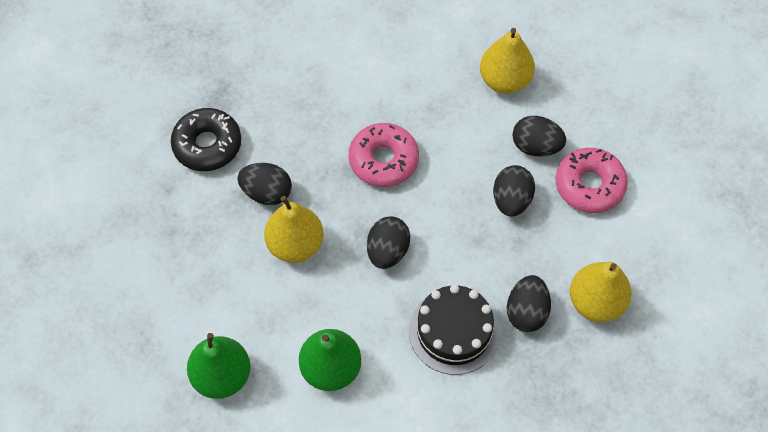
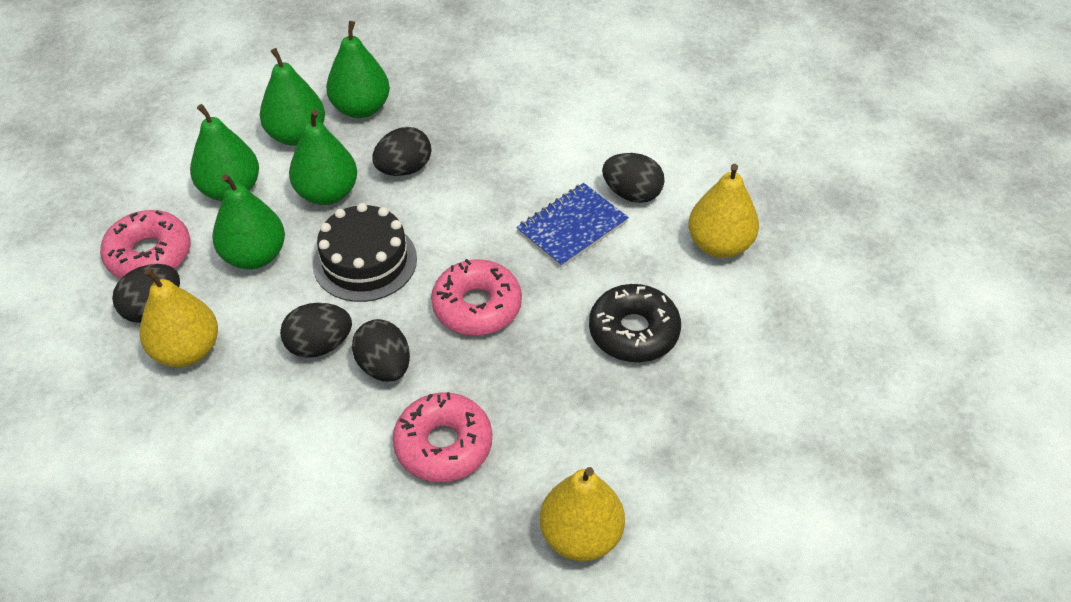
blue notebook: 0 -> 1
green pear: 2 -> 5
pink donut: 2 -> 3

